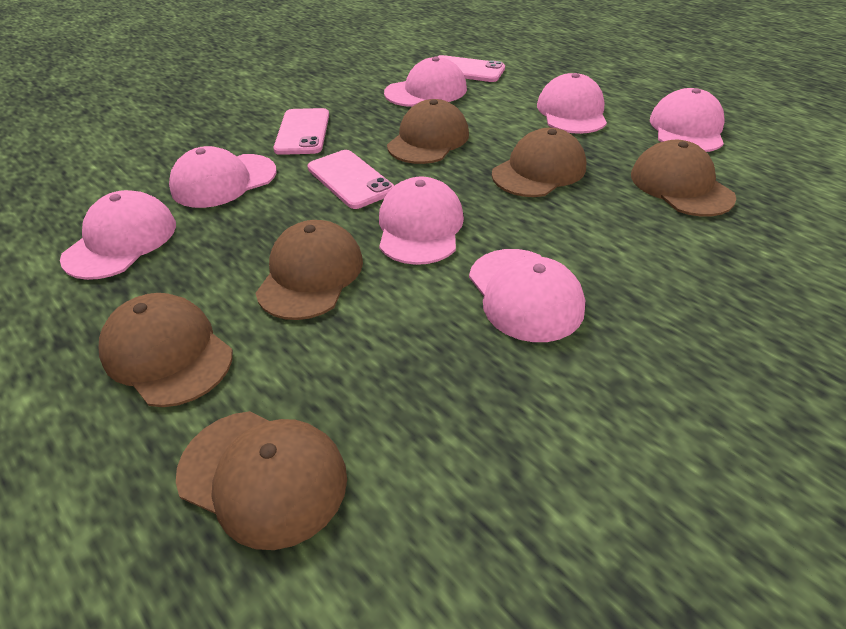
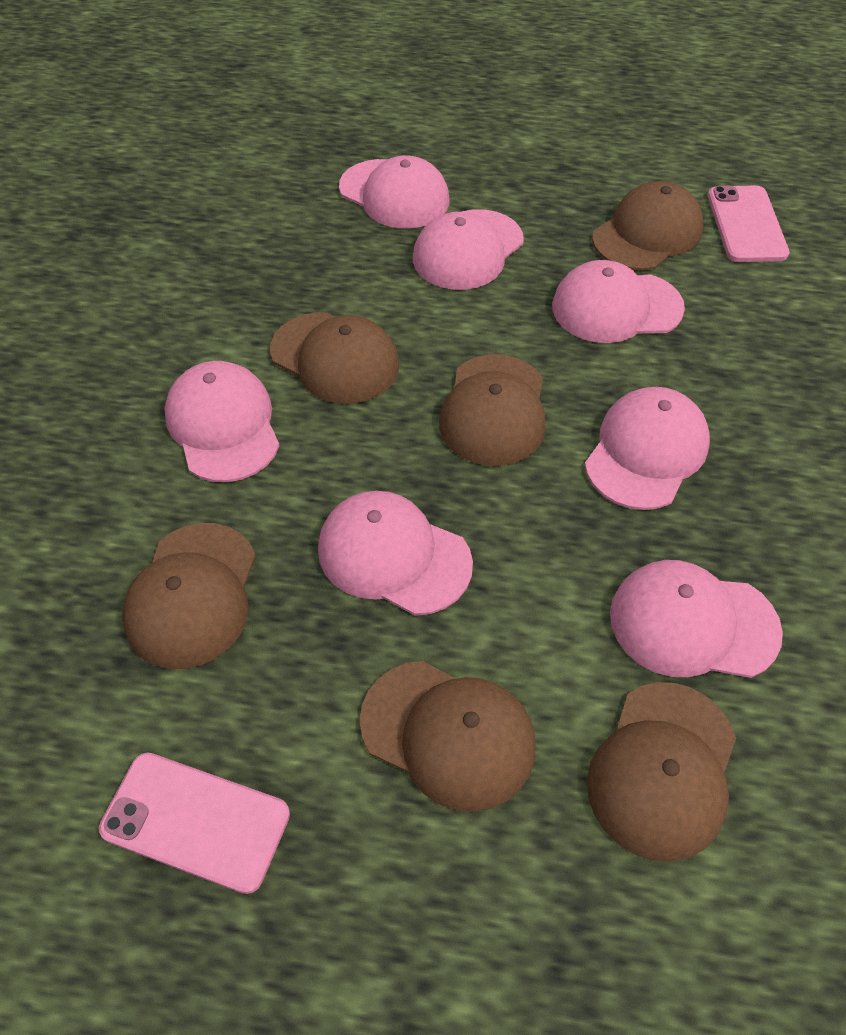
pink phone: 3 -> 2

